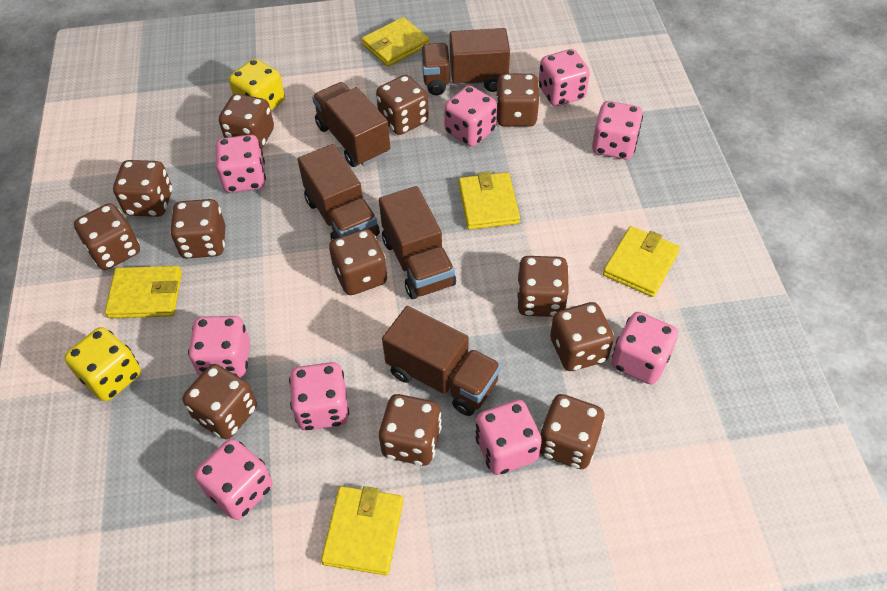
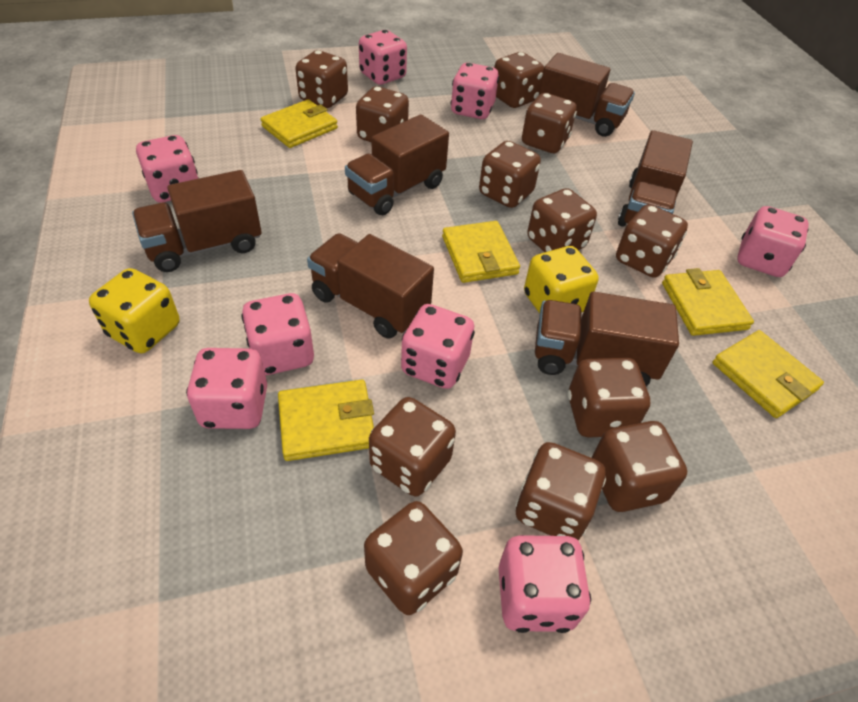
brown truck: 5 -> 6
pink dice: 9 -> 8

